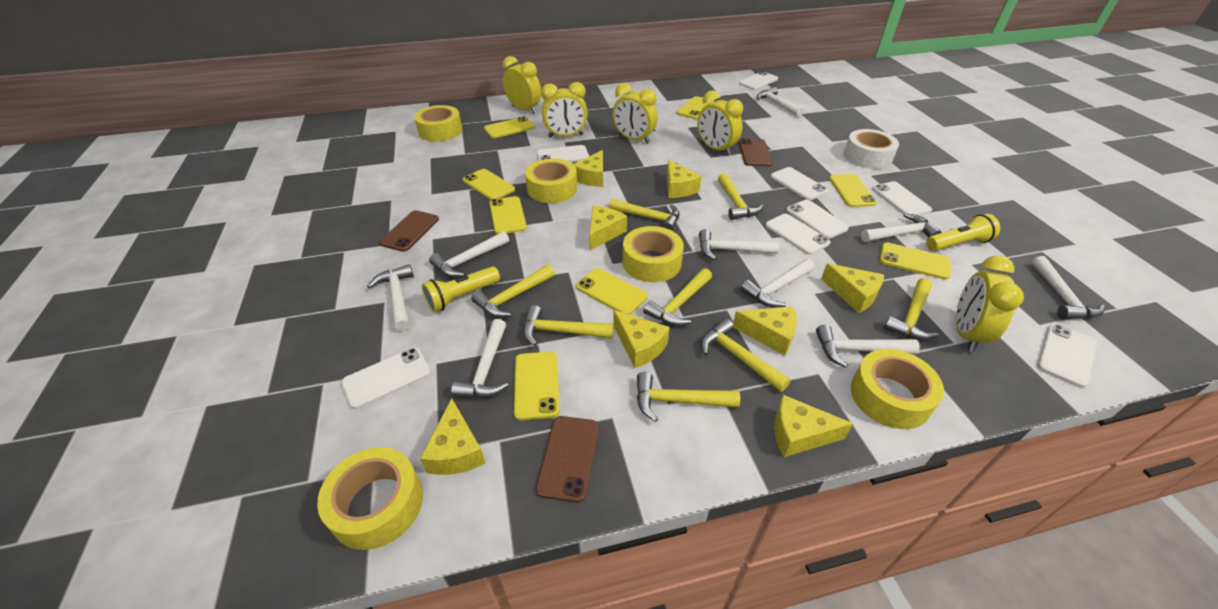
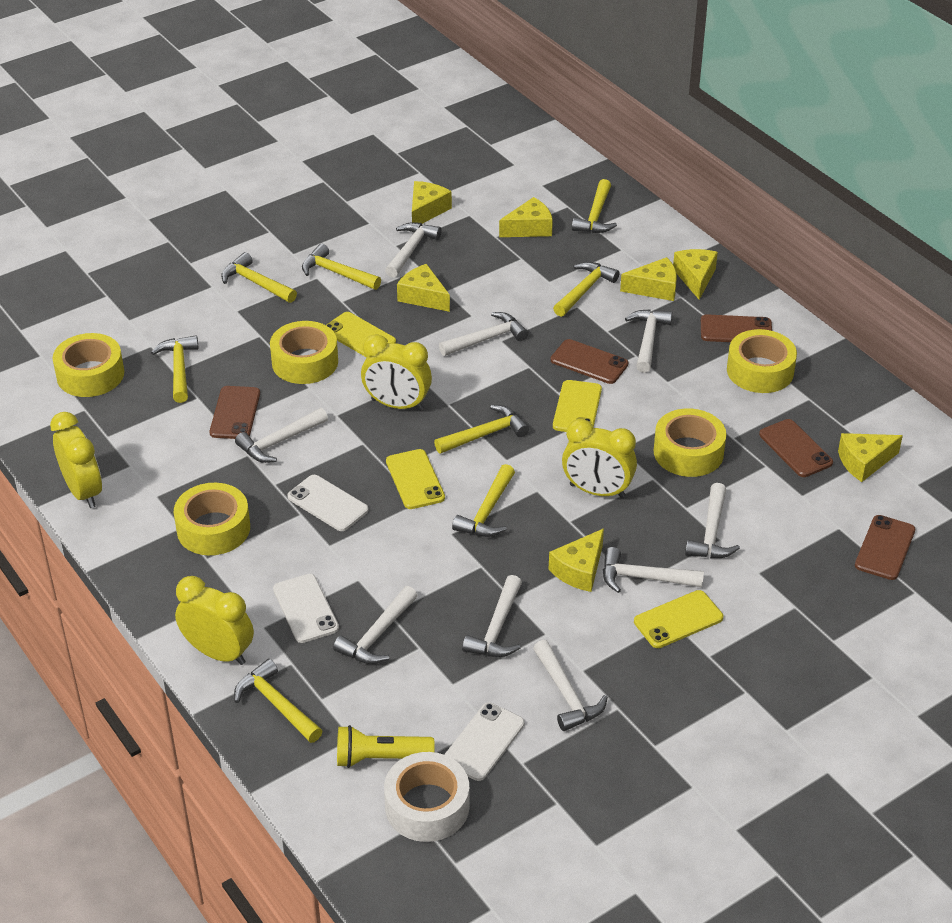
brown phone: 3 -> 5
white phone: 8 -> 3
yellow cheese: 8 -> 7
yellow clock: 5 -> 4
yellow flashlight: 2 -> 1
yellow phone: 8 -> 4

